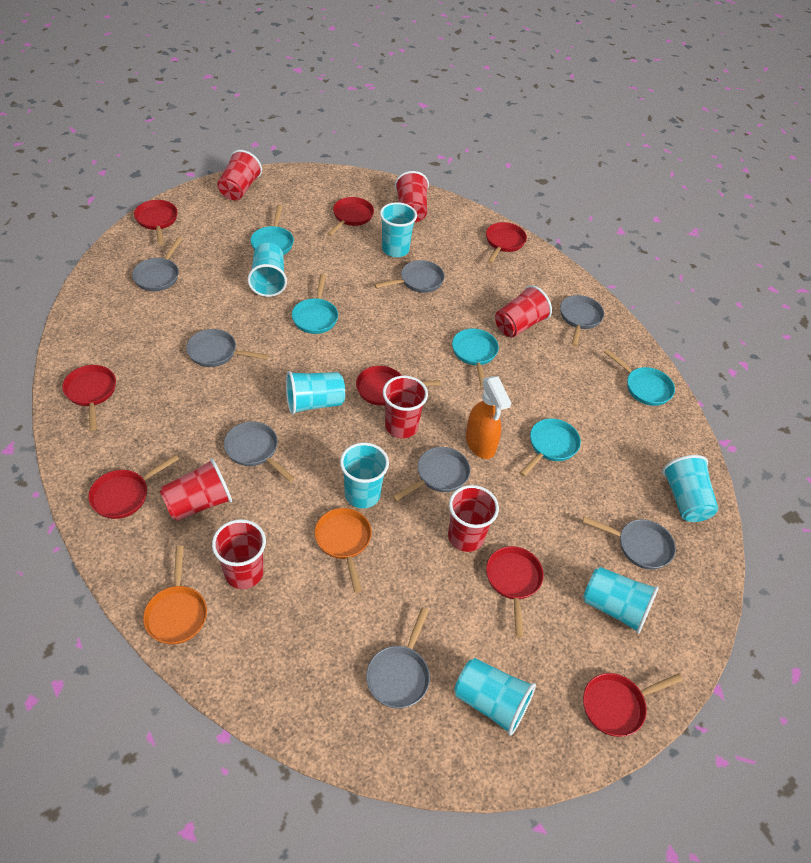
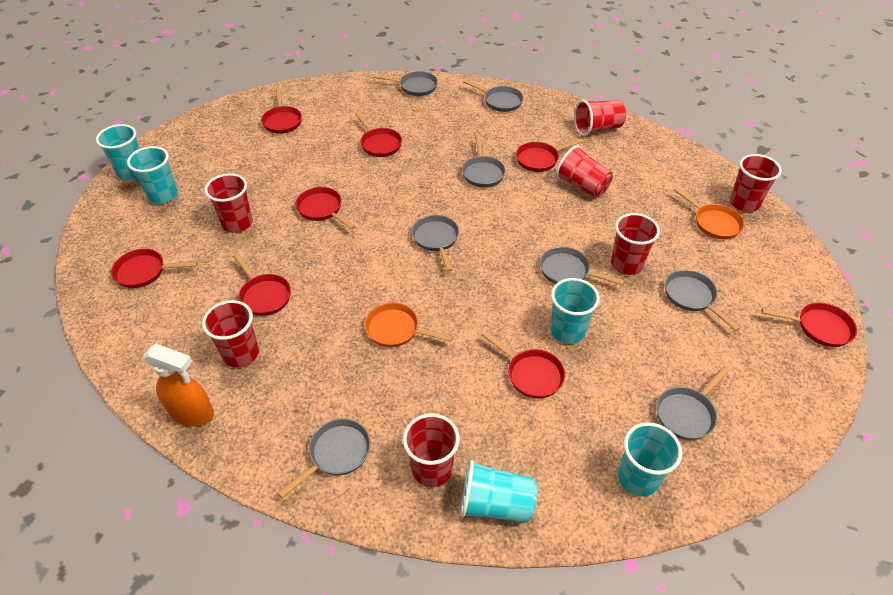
turquoise cup: 7 -> 5
turquoise pan: 5 -> 0

